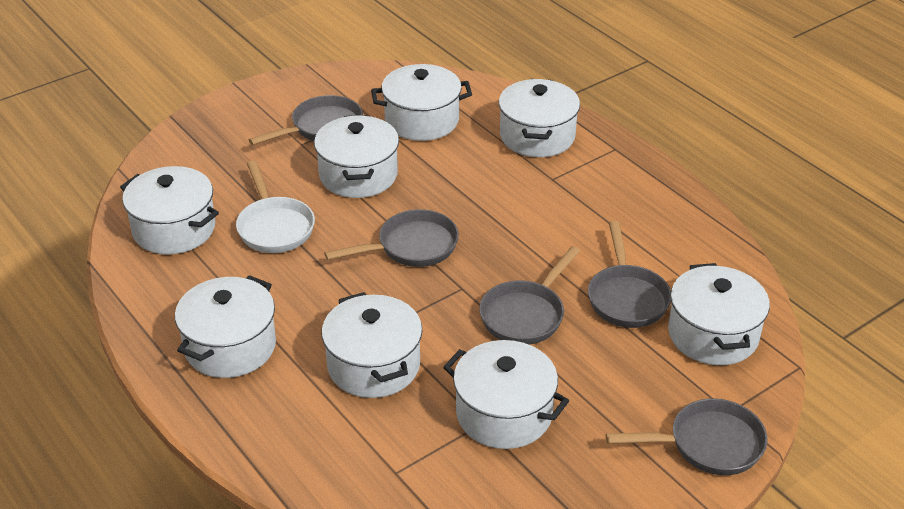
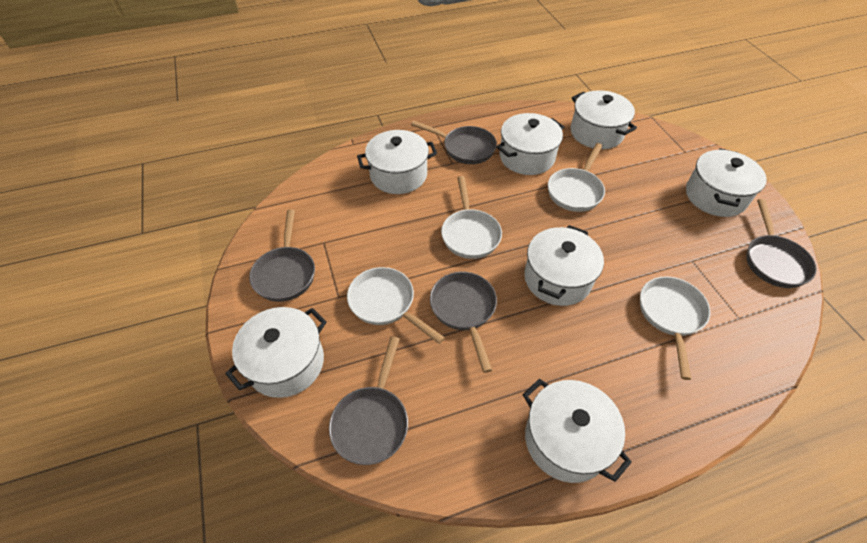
white pan: 1 -> 4
white pot: 8 -> 7

